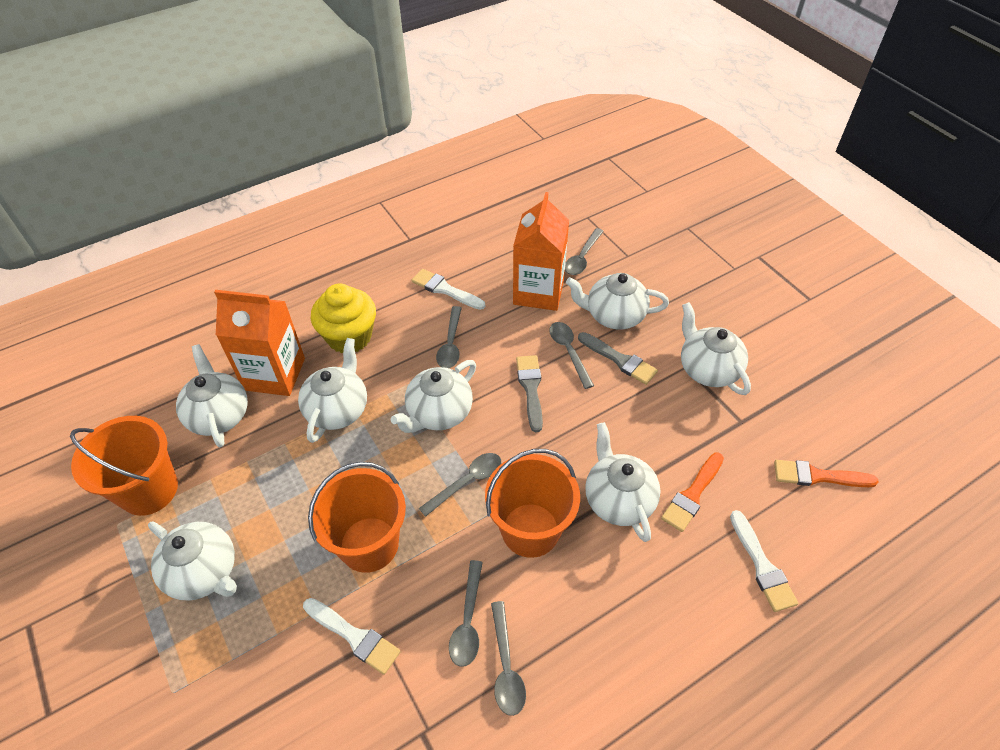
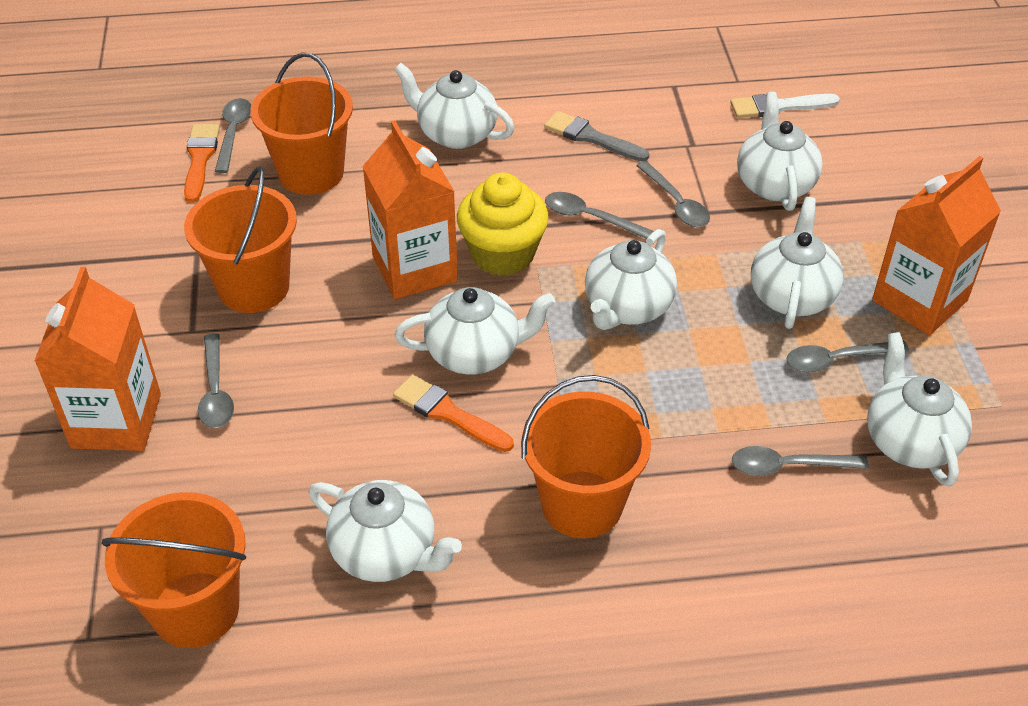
grey brush: 2 -> 1
orange bucket: 3 -> 4
orange carton: 2 -> 3
white brush: 3 -> 1

